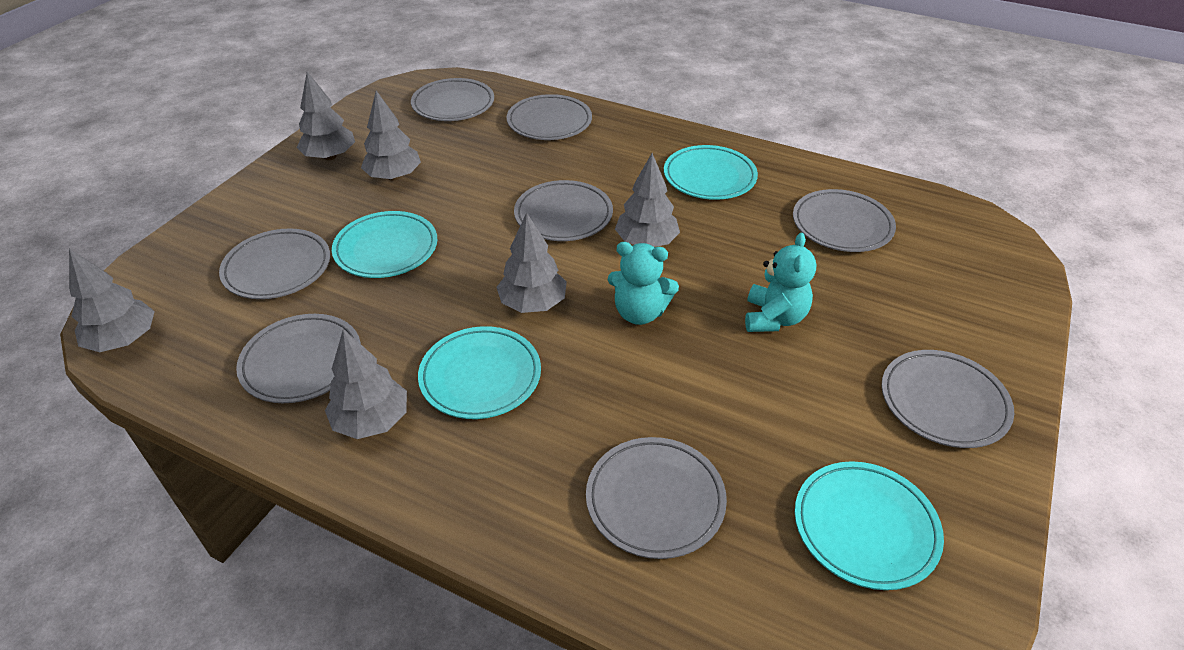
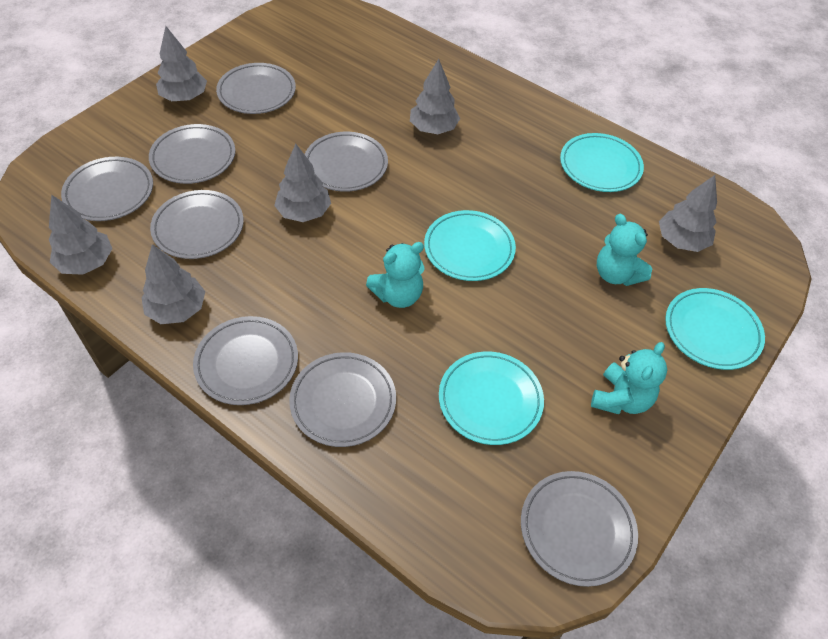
turquoise teddy bear: 2 -> 3

